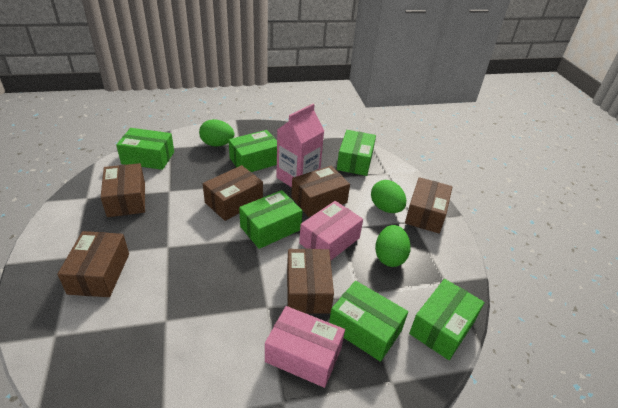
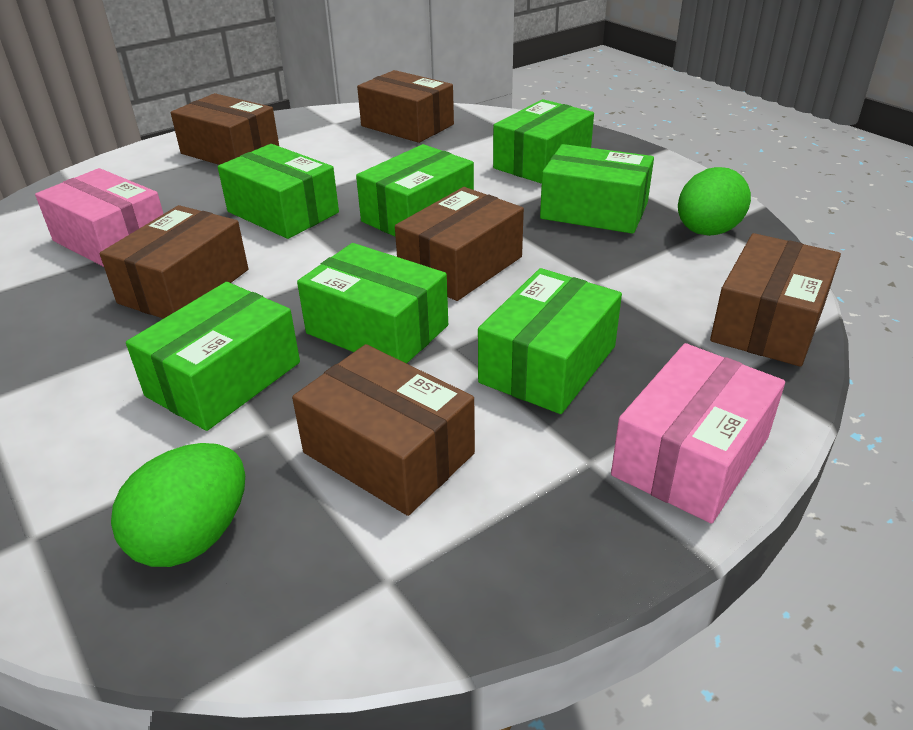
green box: 6 -> 7
green egg: 3 -> 2
pink carton: 1 -> 0

